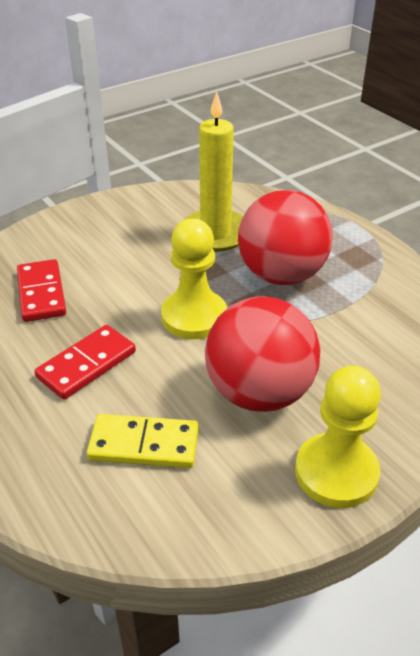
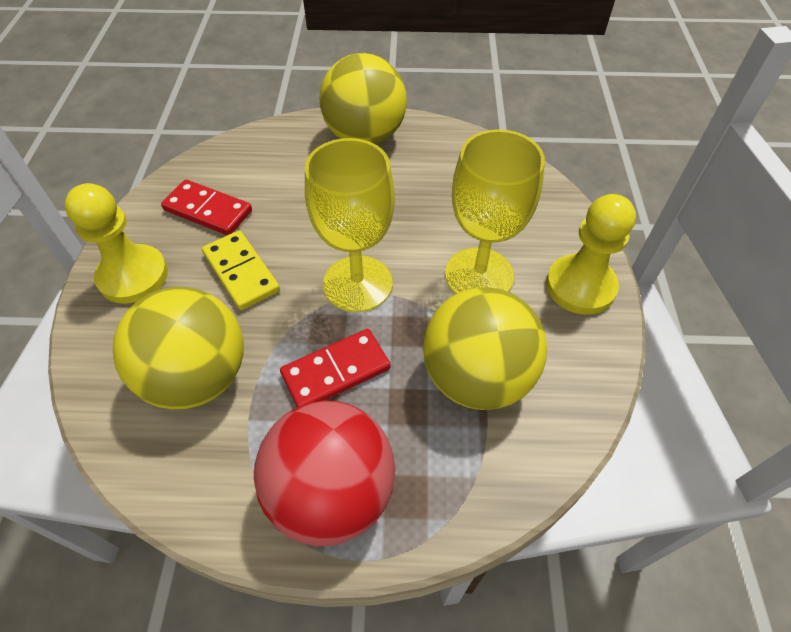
red ball: 2 -> 1
yellow ball: 0 -> 3
yellow candle: 1 -> 0
yellow goblet: 0 -> 2

